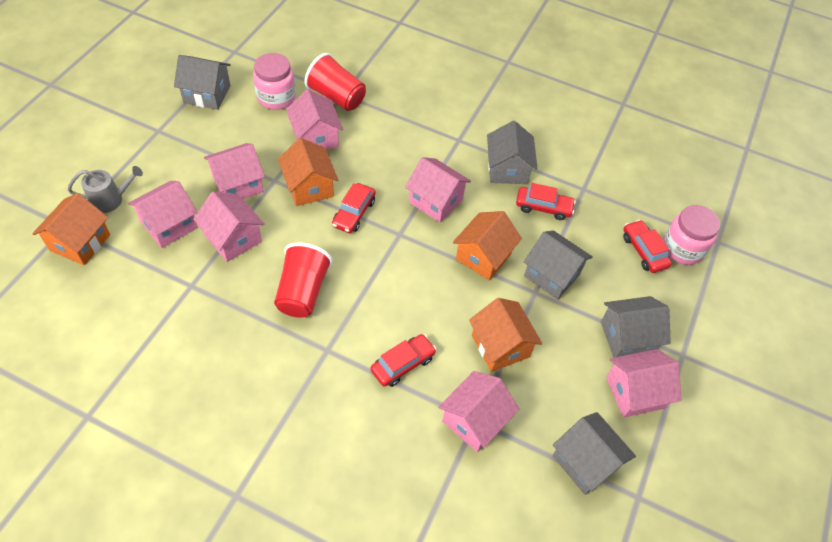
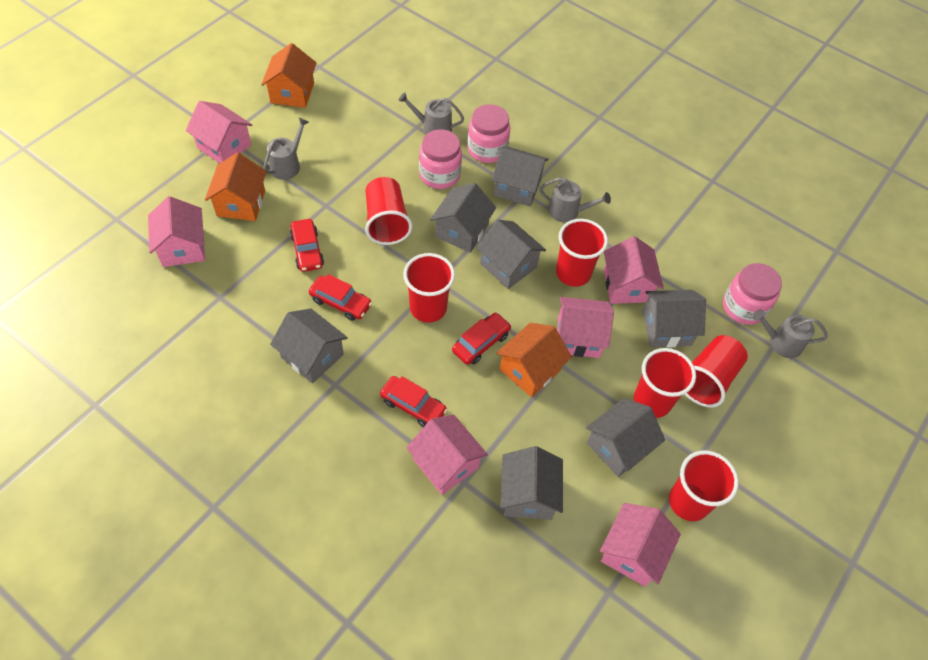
grey house: 5 -> 7
grey watering can: 1 -> 4
orange house: 4 -> 3
pink house: 7 -> 6
pink jar: 2 -> 3
red cup: 2 -> 6

